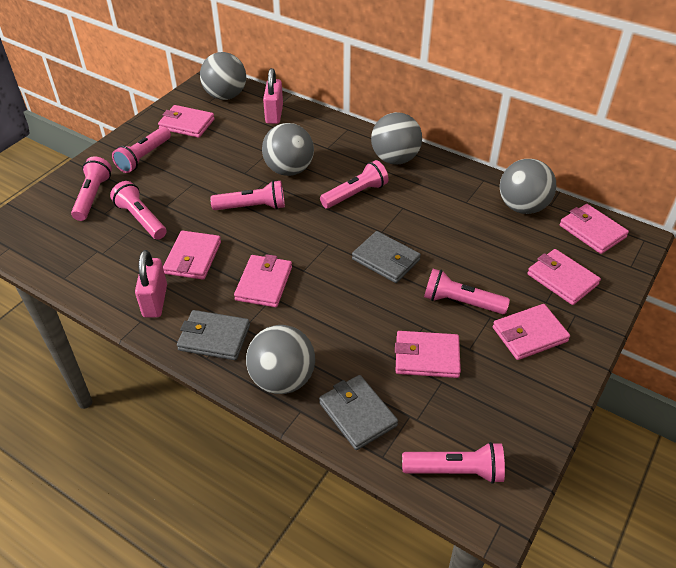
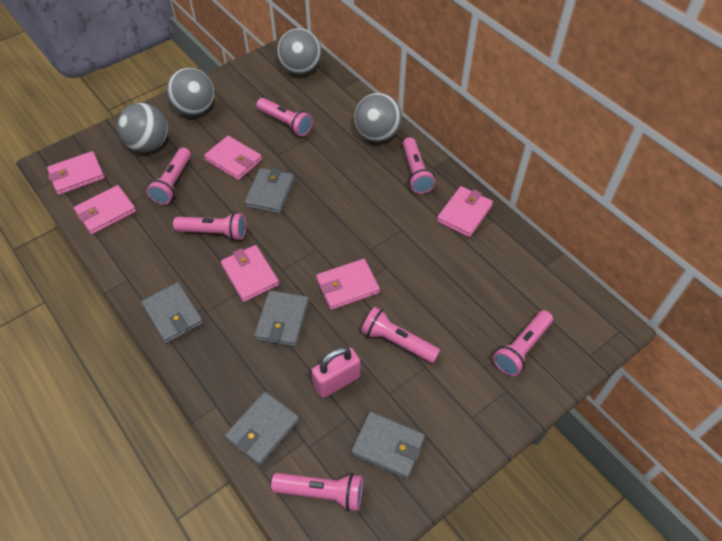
grey ball: 5 -> 4
grey wallet: 3 -> 5
pink padlock: 2 -> 1
pink wallet: 7 -> 6

